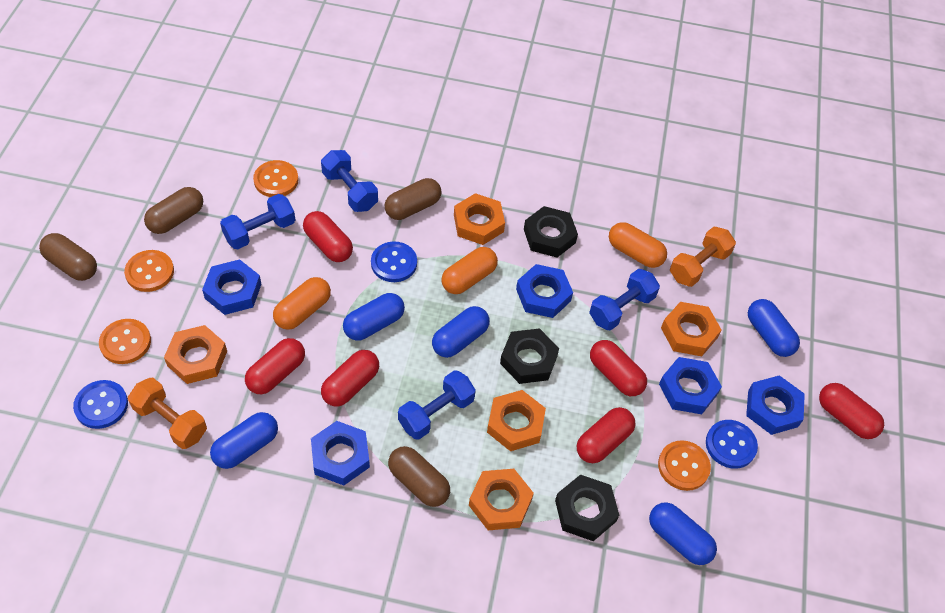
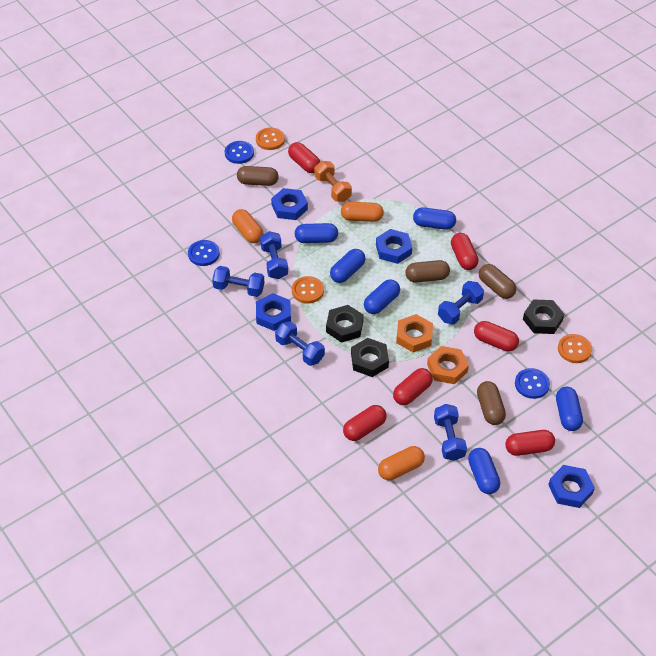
blue capsule: 5 -> 6
blue dumbbell: 4 -> 5
blue nut: 5 -> 4
orange button: 4 -> 3
orange dumbbell: 2 -> 1
orange nut: 5 -> 2

